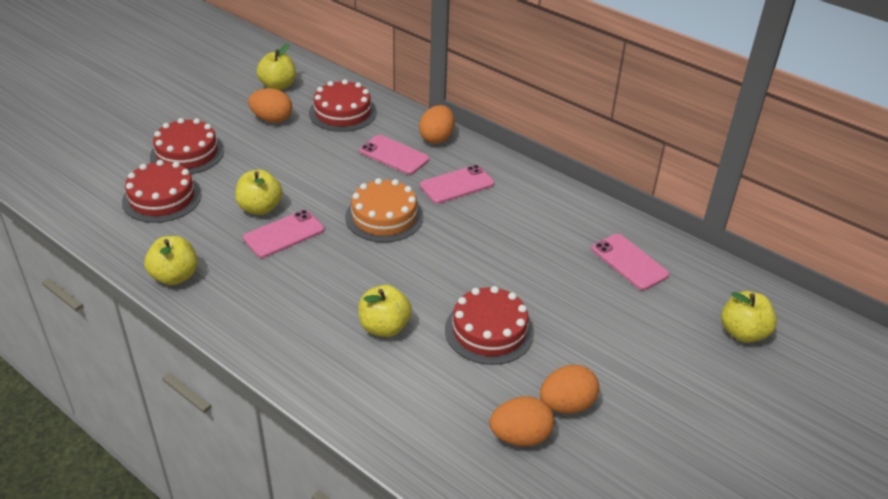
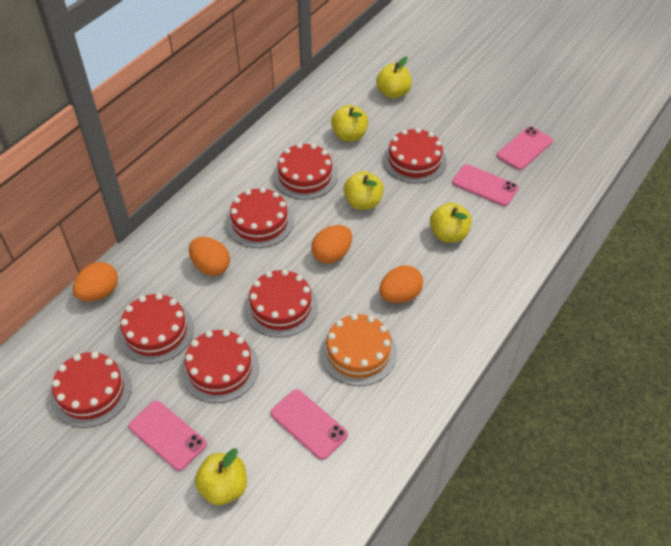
red cake: 4 -> 7

